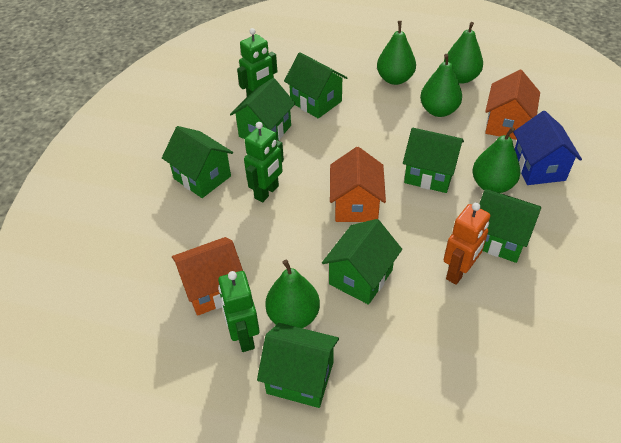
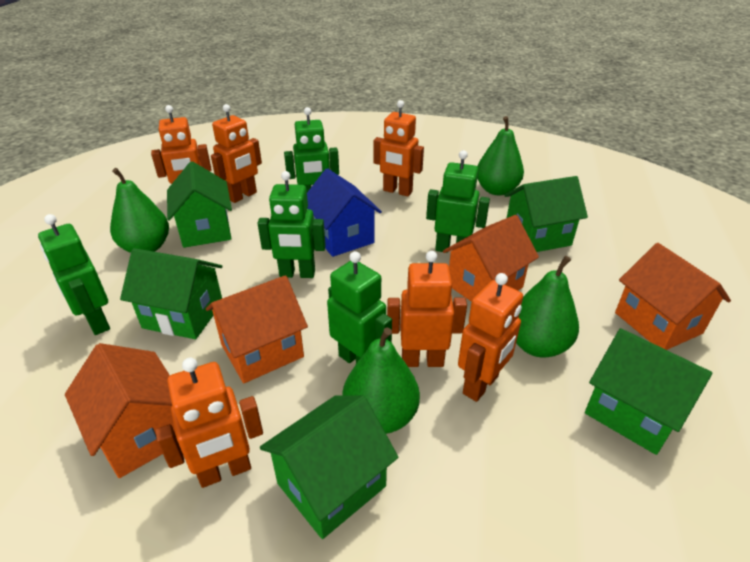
green house: 7 -> 5
green pear: 5 -> 4
green robot: 3 -> 5
orange house: 3 -> 4
orange robot: 1 -> 6

